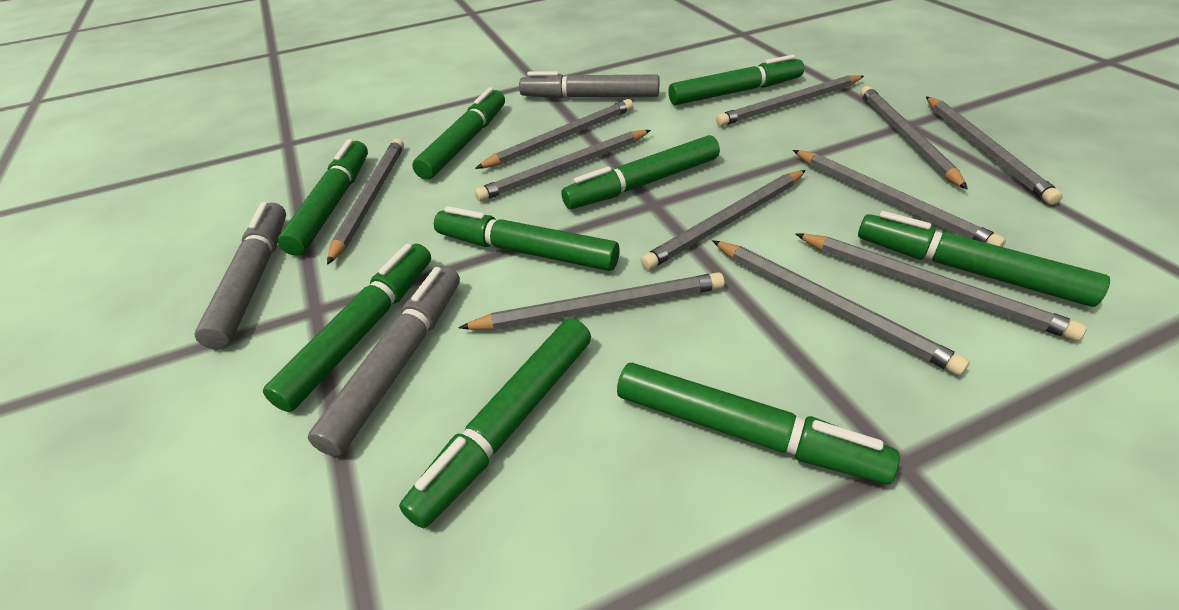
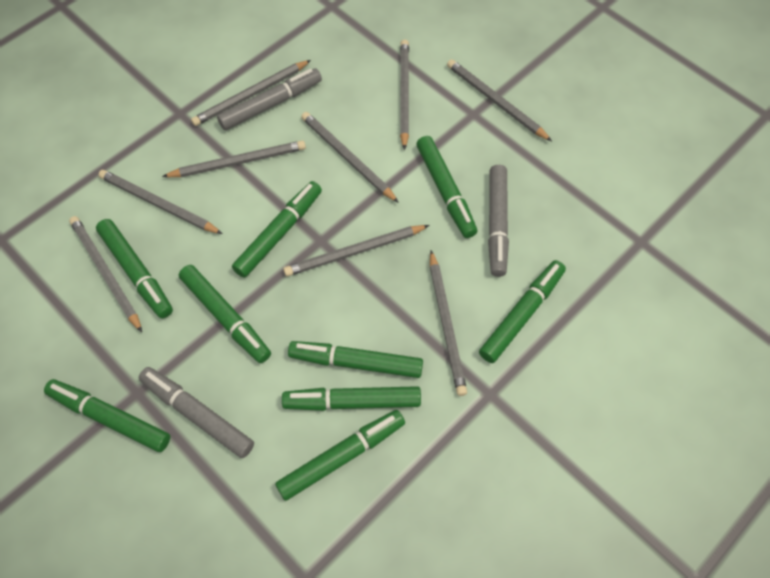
grey pencil: 11 -> 9

